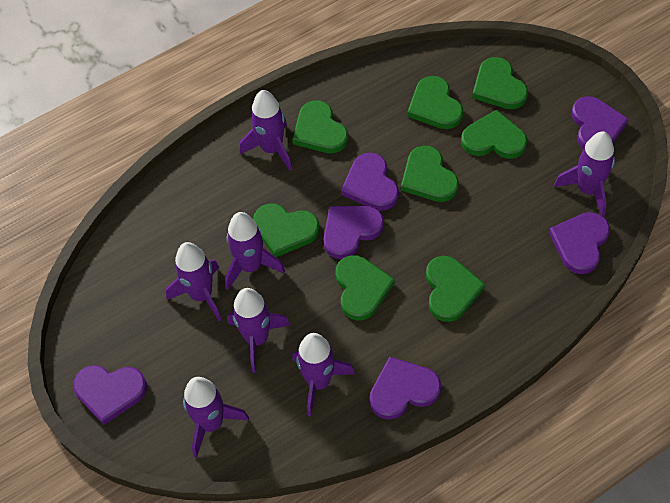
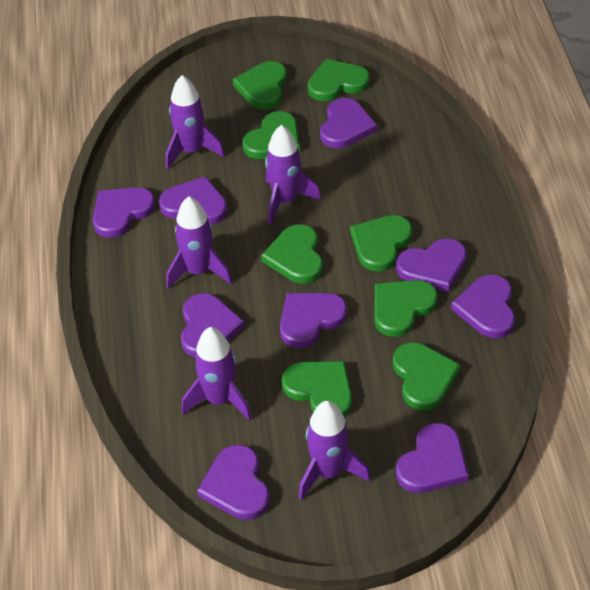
purple heart: 6 -> 9
purple rocket: 7 -> 5

